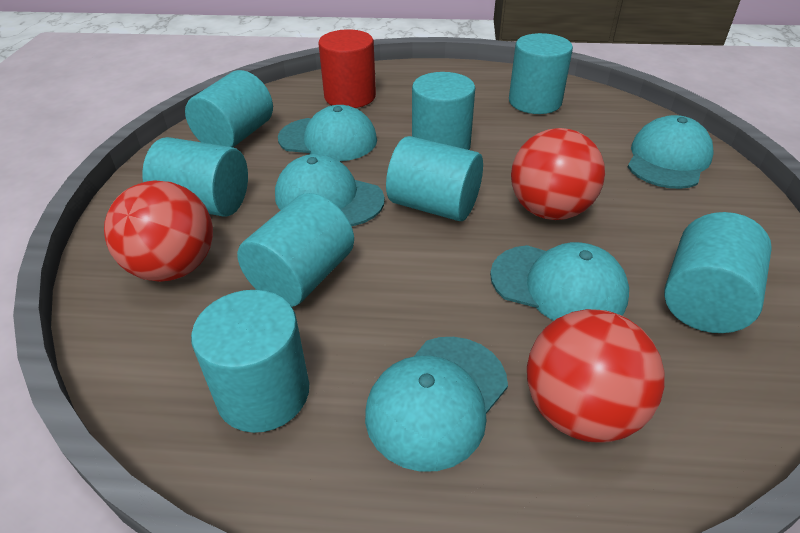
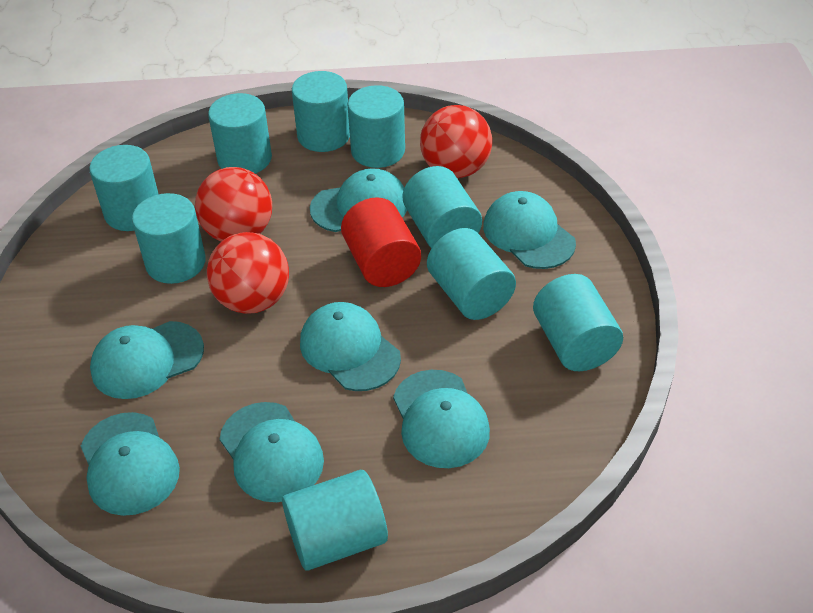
turquoise cap: 5 -> 7
turquoise cylinder: 8 -> 9

